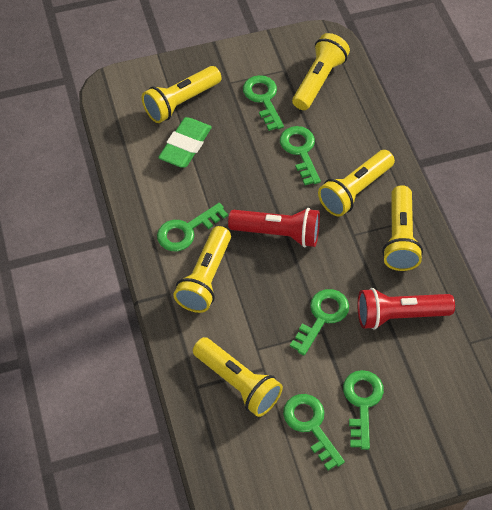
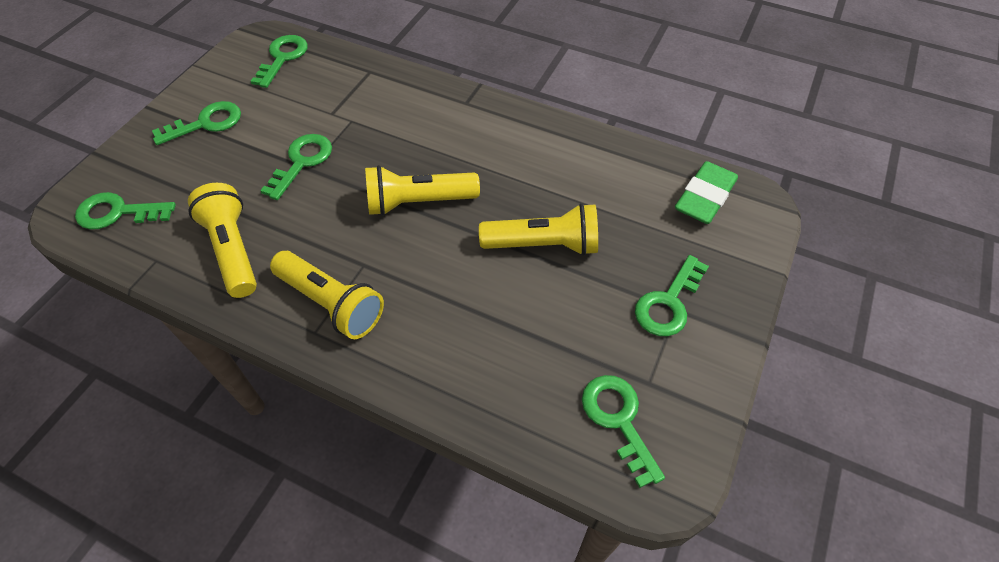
red flashlight: 2 -> 0
yellow flashlight: 6 -> 4

